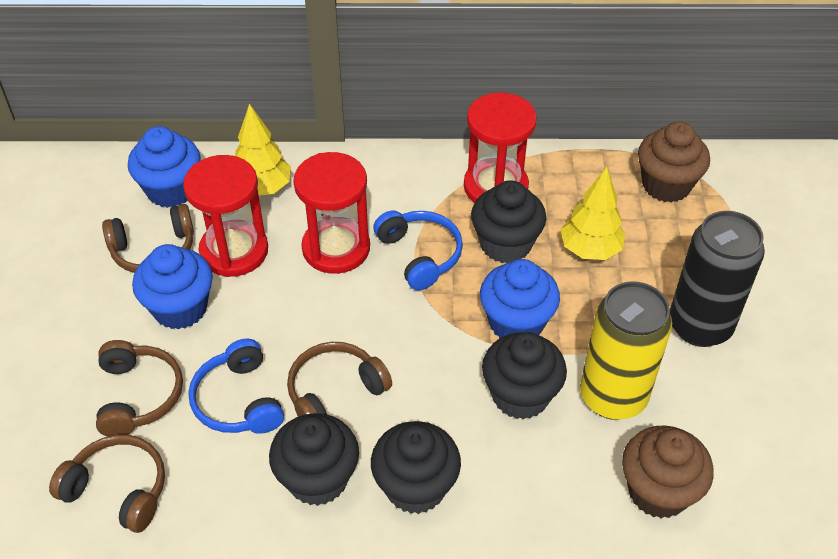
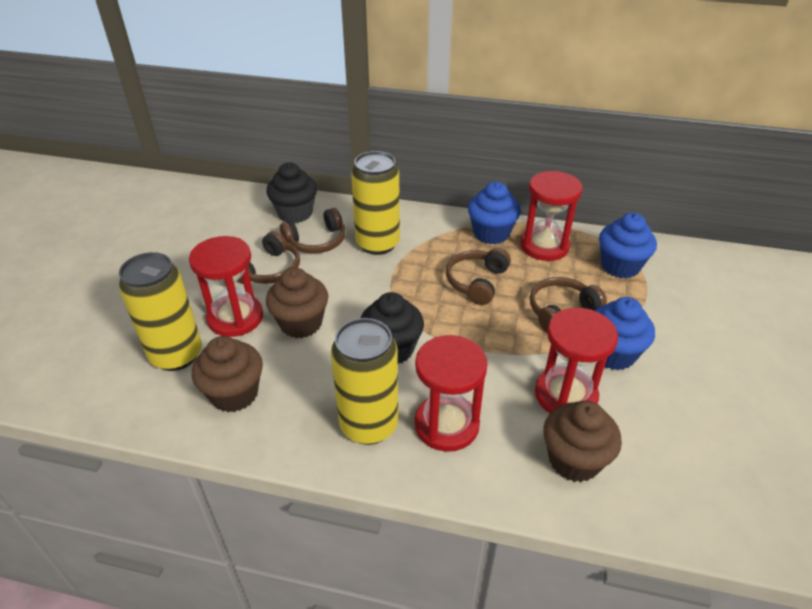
black can: 1 -> 0
black cupcake: 4 -> 2
blue headphones: 2 -> 0
brown cupcake: 2 -> 3
red hourglass: 3 -> 4
yellow can: 1 -> 3
yellow tree: 2 -> 0

